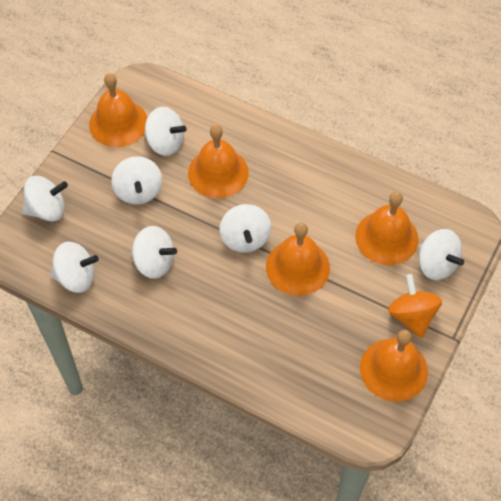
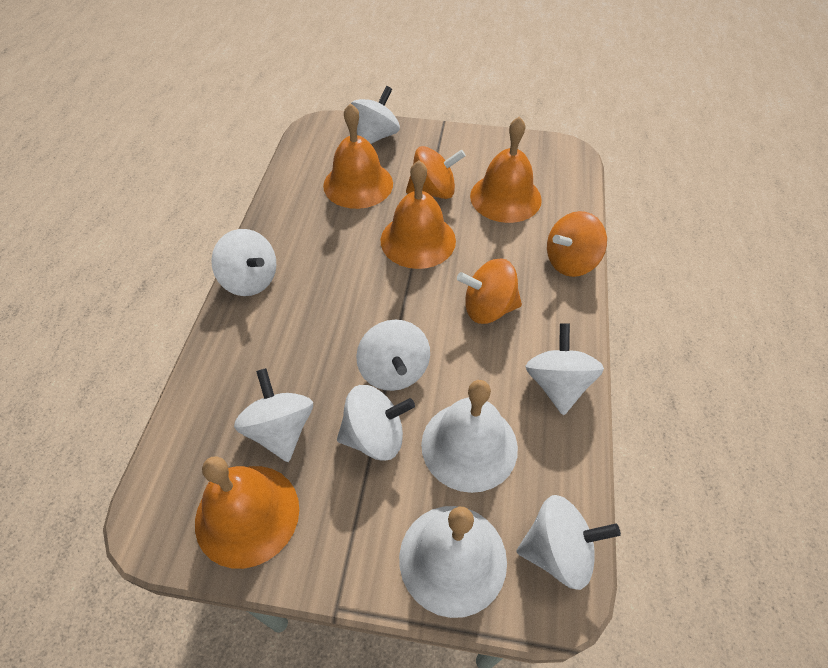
orange bell: 5 -> 4
orange spinning top: 1 -> 3
white bell: 0 -> 2

